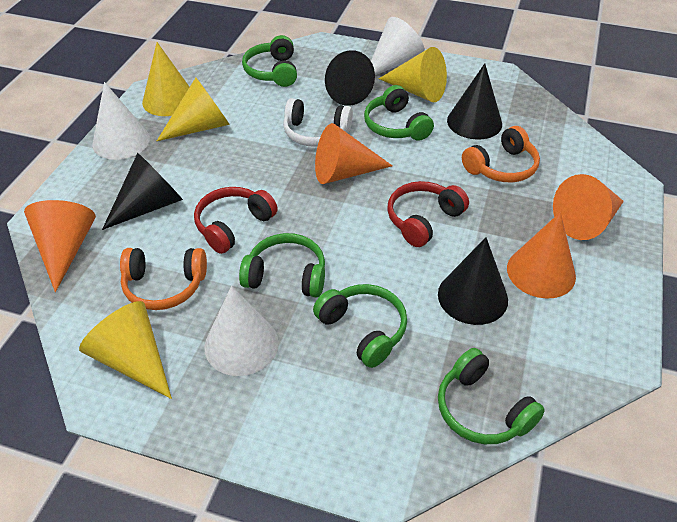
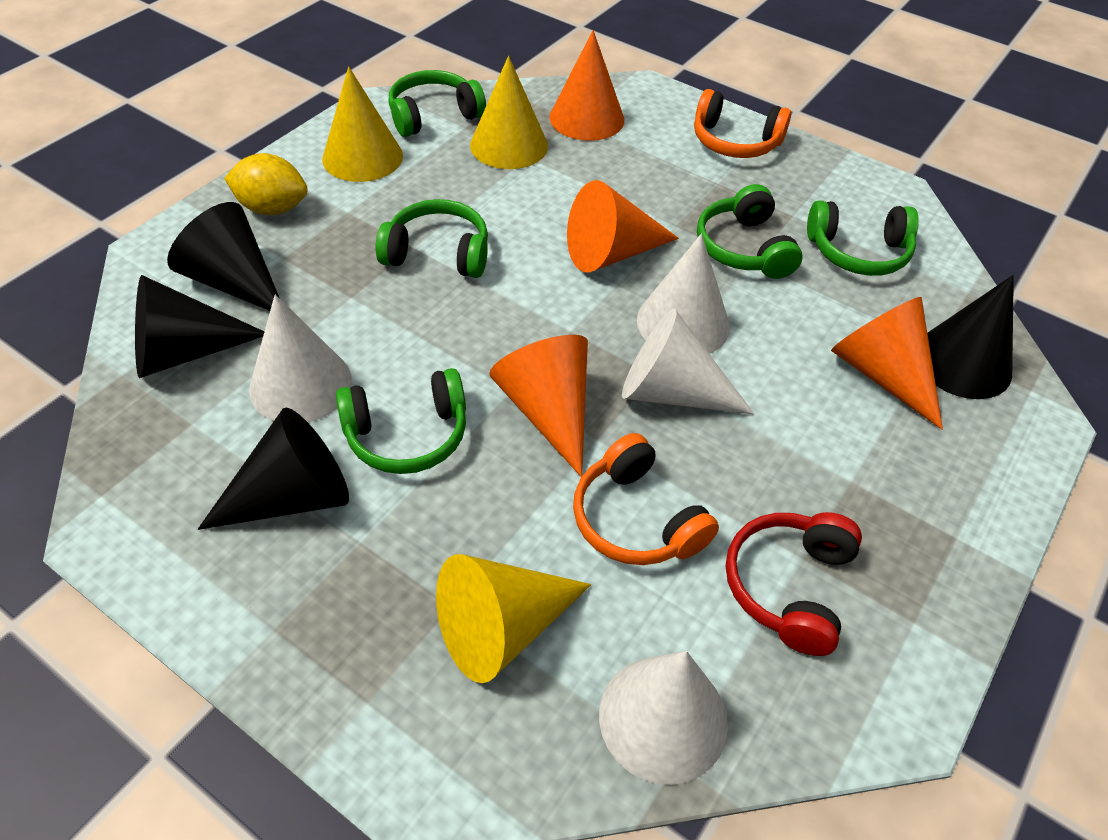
red headphones: 2 -> 1
white cone: 3 -> 4
white headphones: 1 -> 0
yellow cone: 4 -> 3
yellow lemon: 0 -> 1

